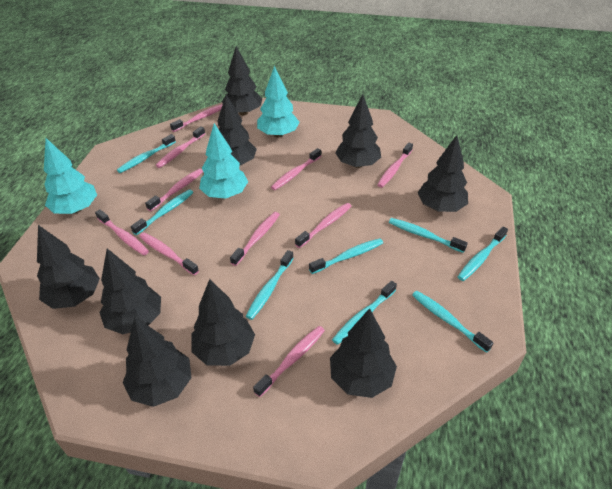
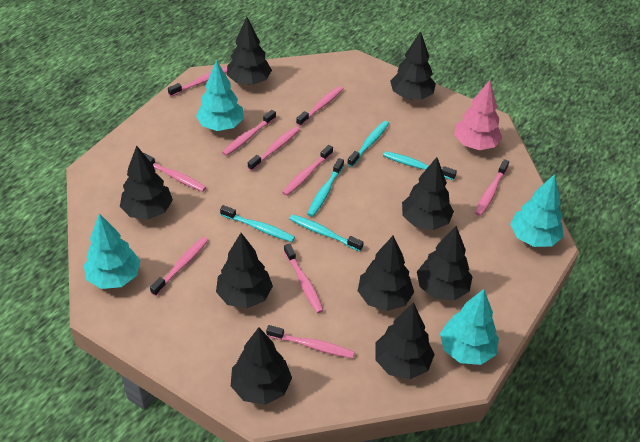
pink tree: 0 -> 1
turquoise toothbrush: 8 -> 5
turquoise tree: 3 -> 4

